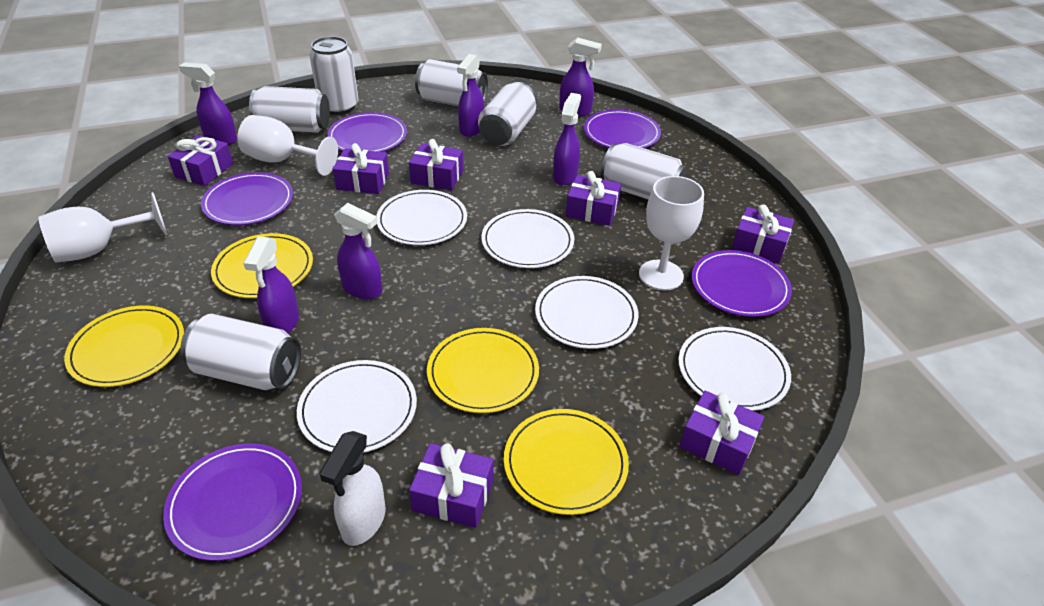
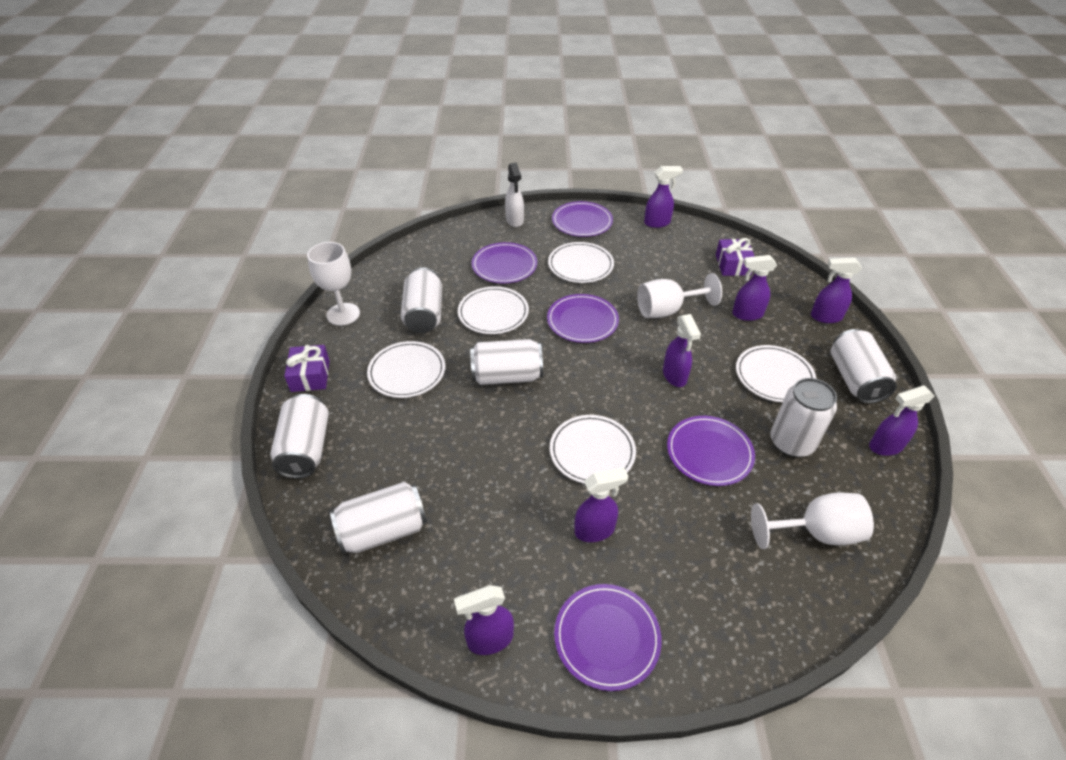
purple gift: 7 -> 2
purple spray bottle: 6 -> 7
yellow plate: 4 -> 0

